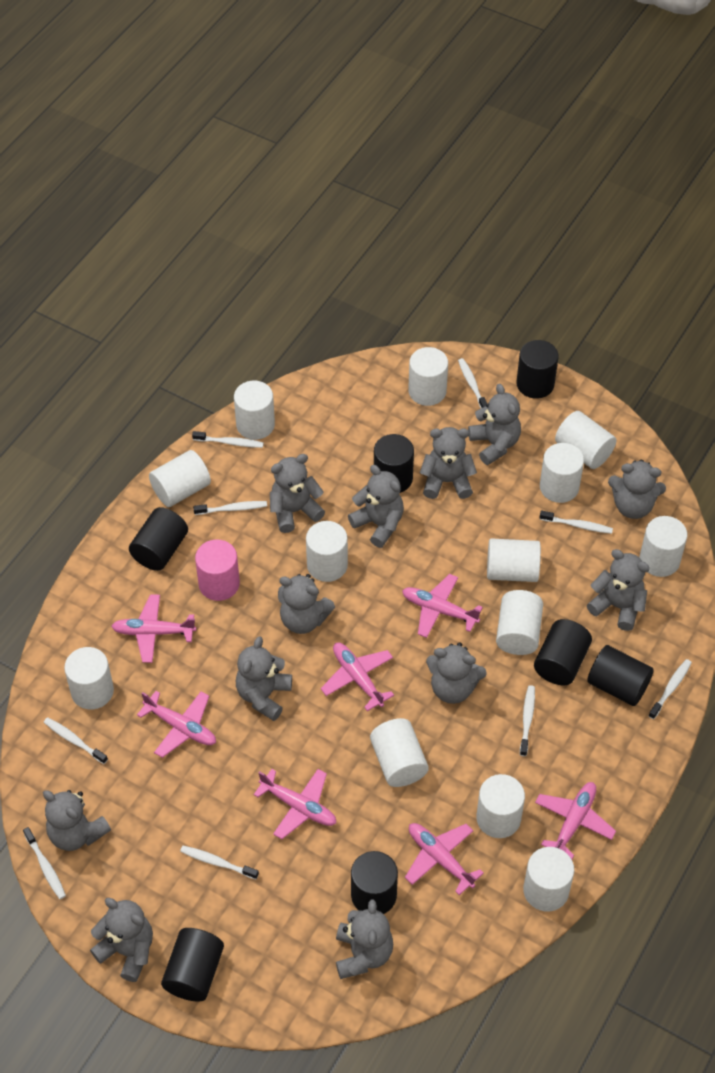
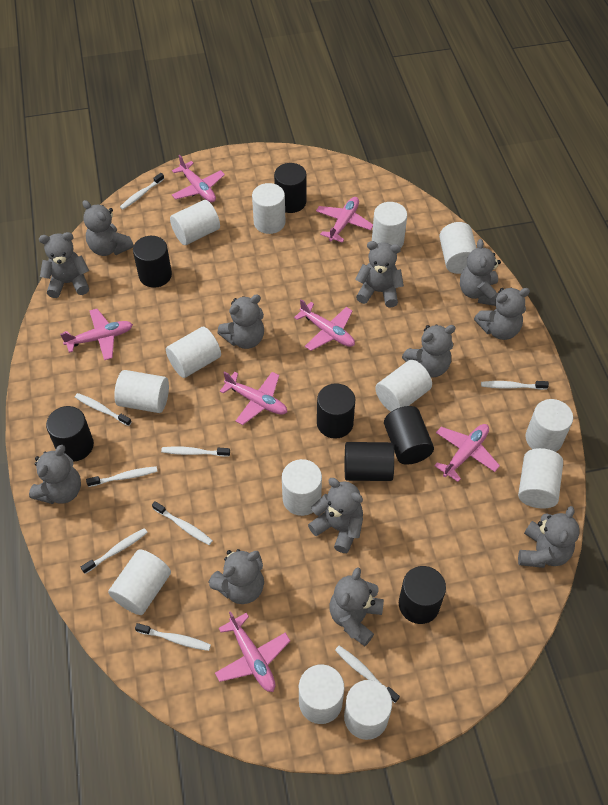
pink cylinder: 1 -> 0

